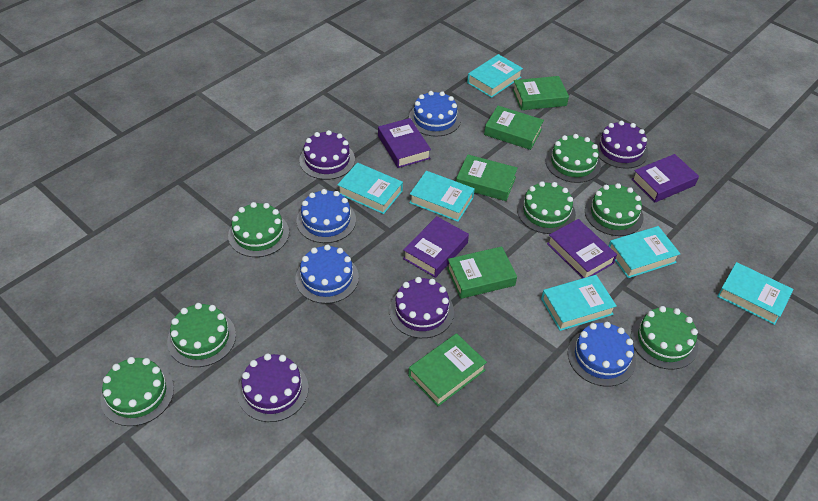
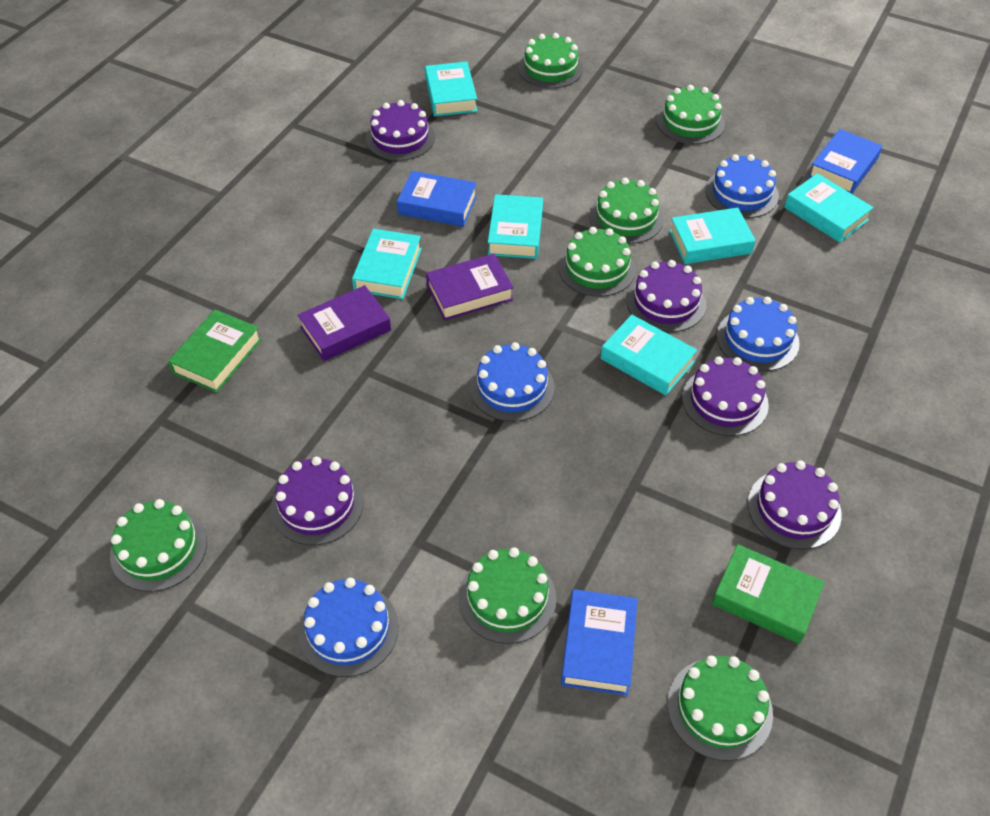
blue book: 0 -> 3
green book: 5 -> 2
purple book: 4 -> 2
purple cake: 4 -> 5

